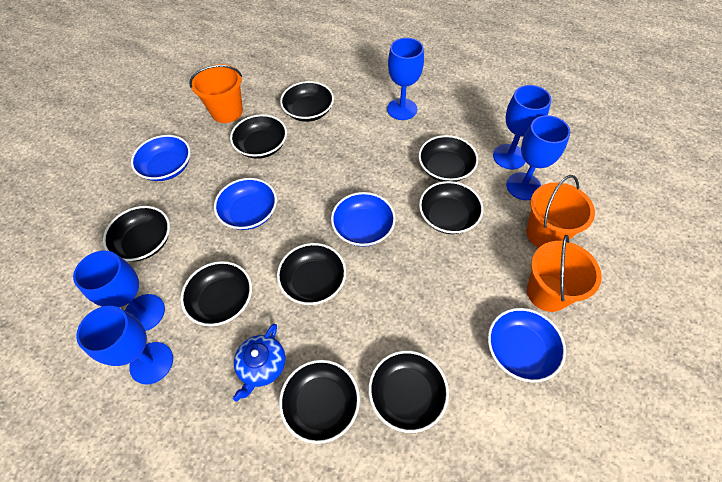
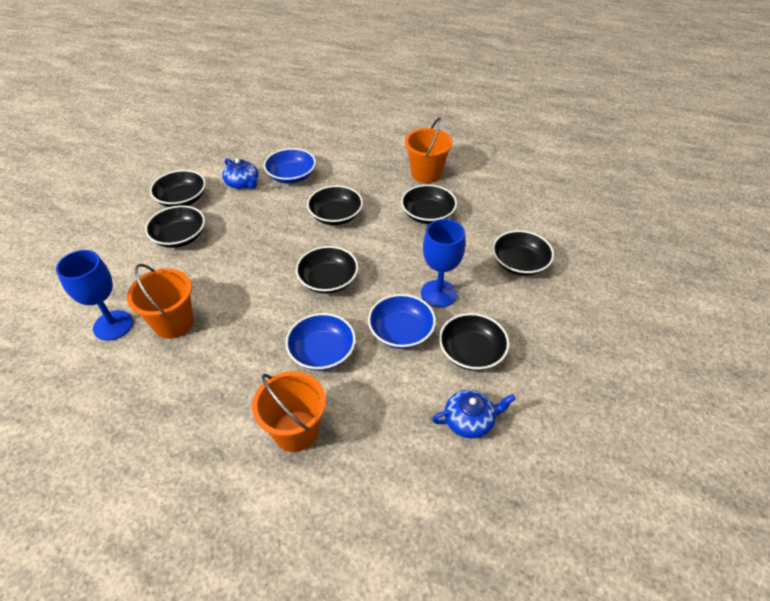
black bowl: 9 -> 7
blue bowl: 4 -> 3
blue goblet: 5 -> 2
blue teapot: 1 -> 2

